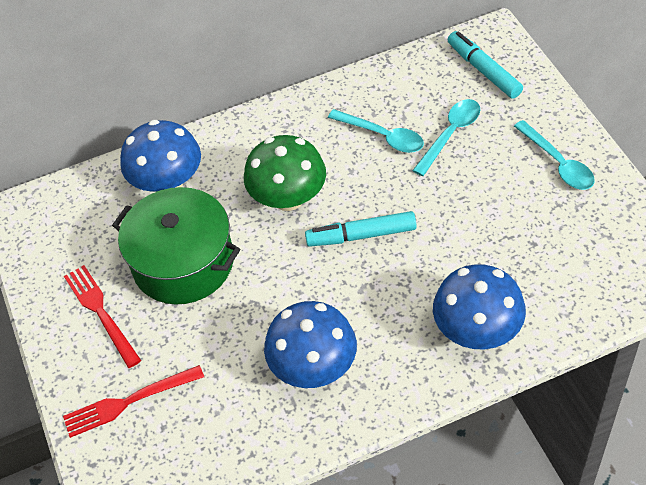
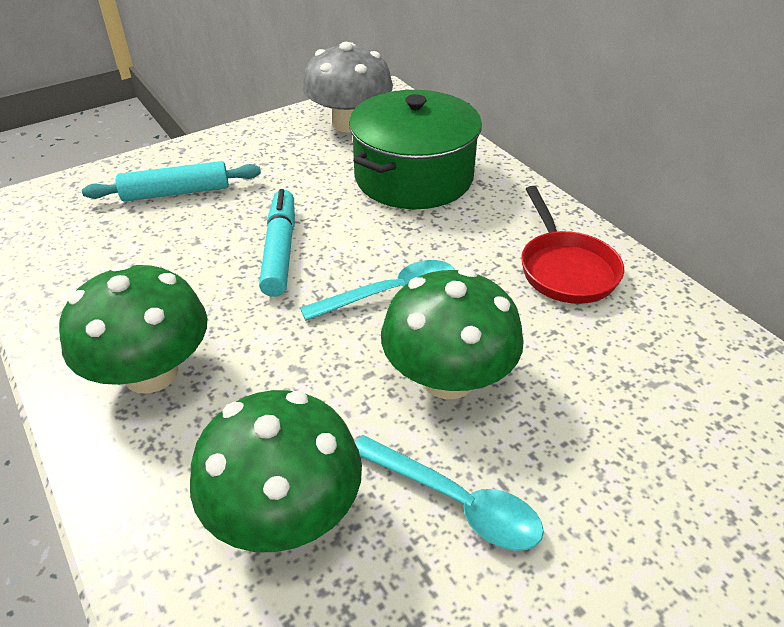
blue mushroom: 3 -> 0
green mushroom: 1 -> 3
grey mushroom: 0 -> 1
red fork: 2 -> 0
red pan: 0 -> 1
turquoise marker: 2 -> 1
turquoise rolling pin: 0 -> 1
turquoise spoon: 3 -> 2

